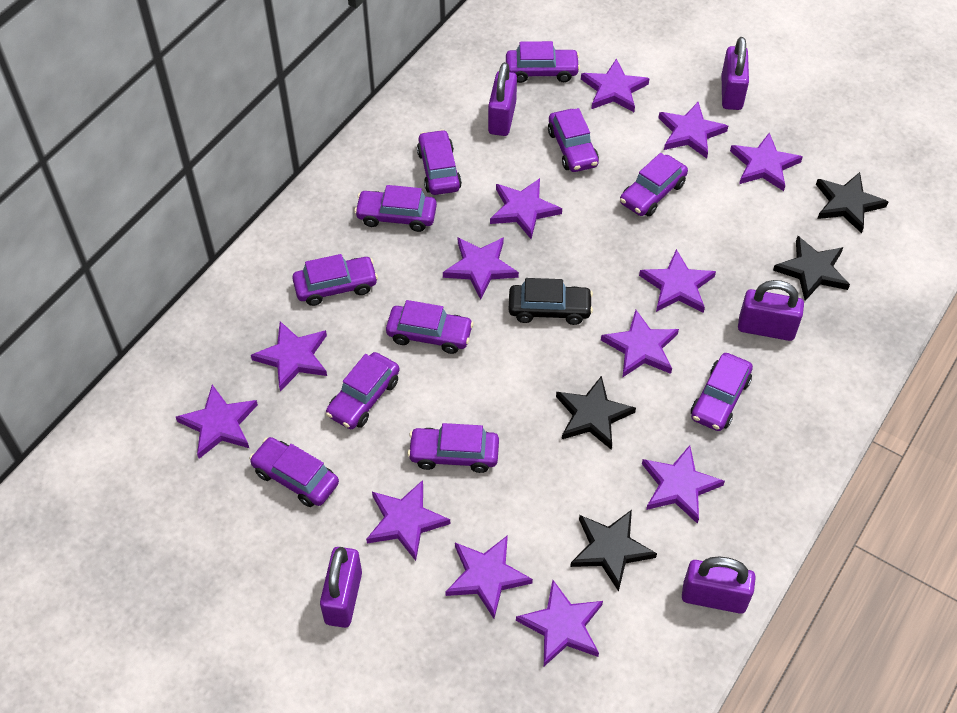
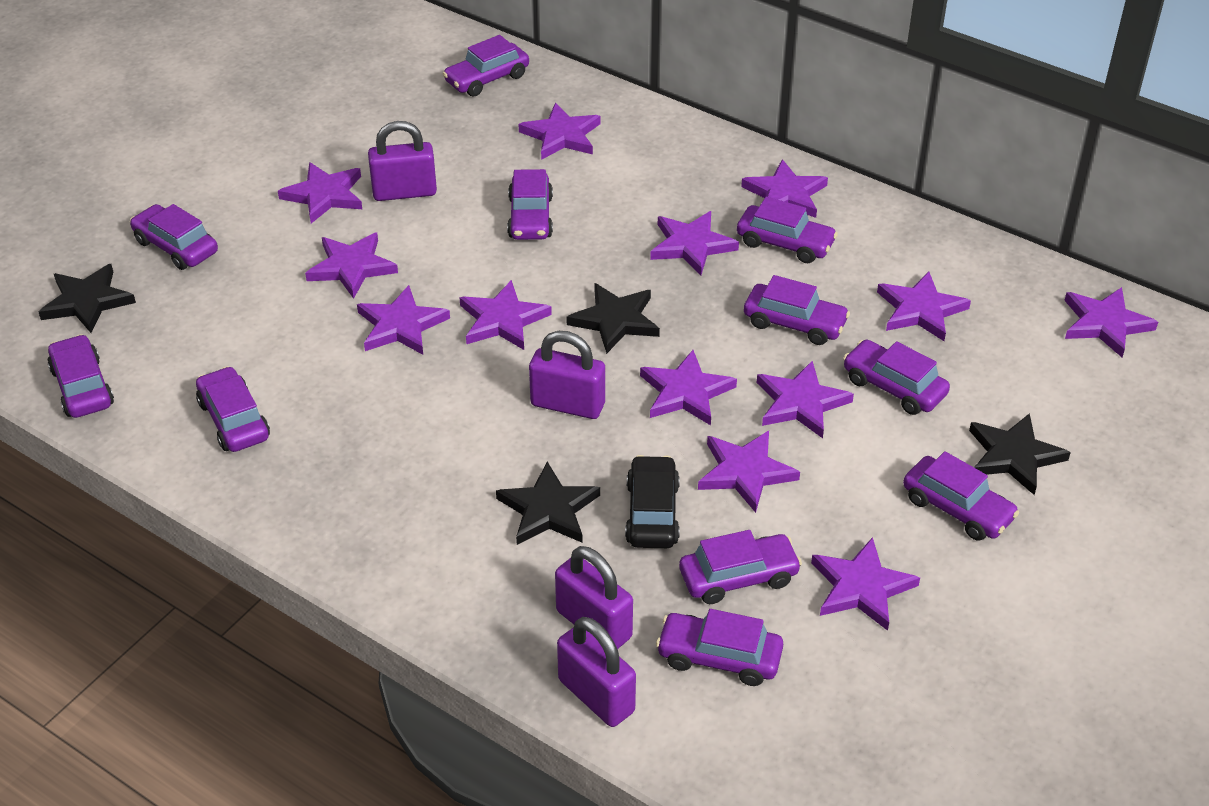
purple padlock: 5 -> 4

